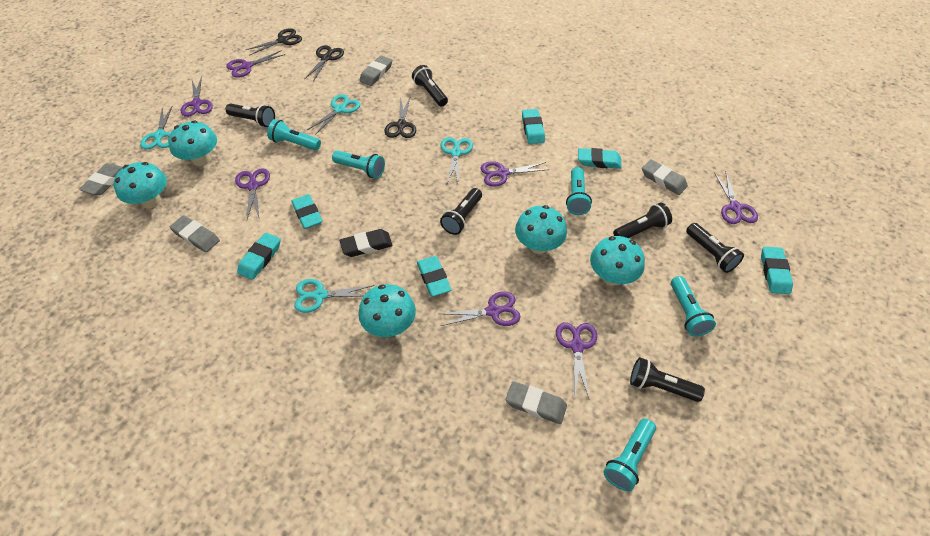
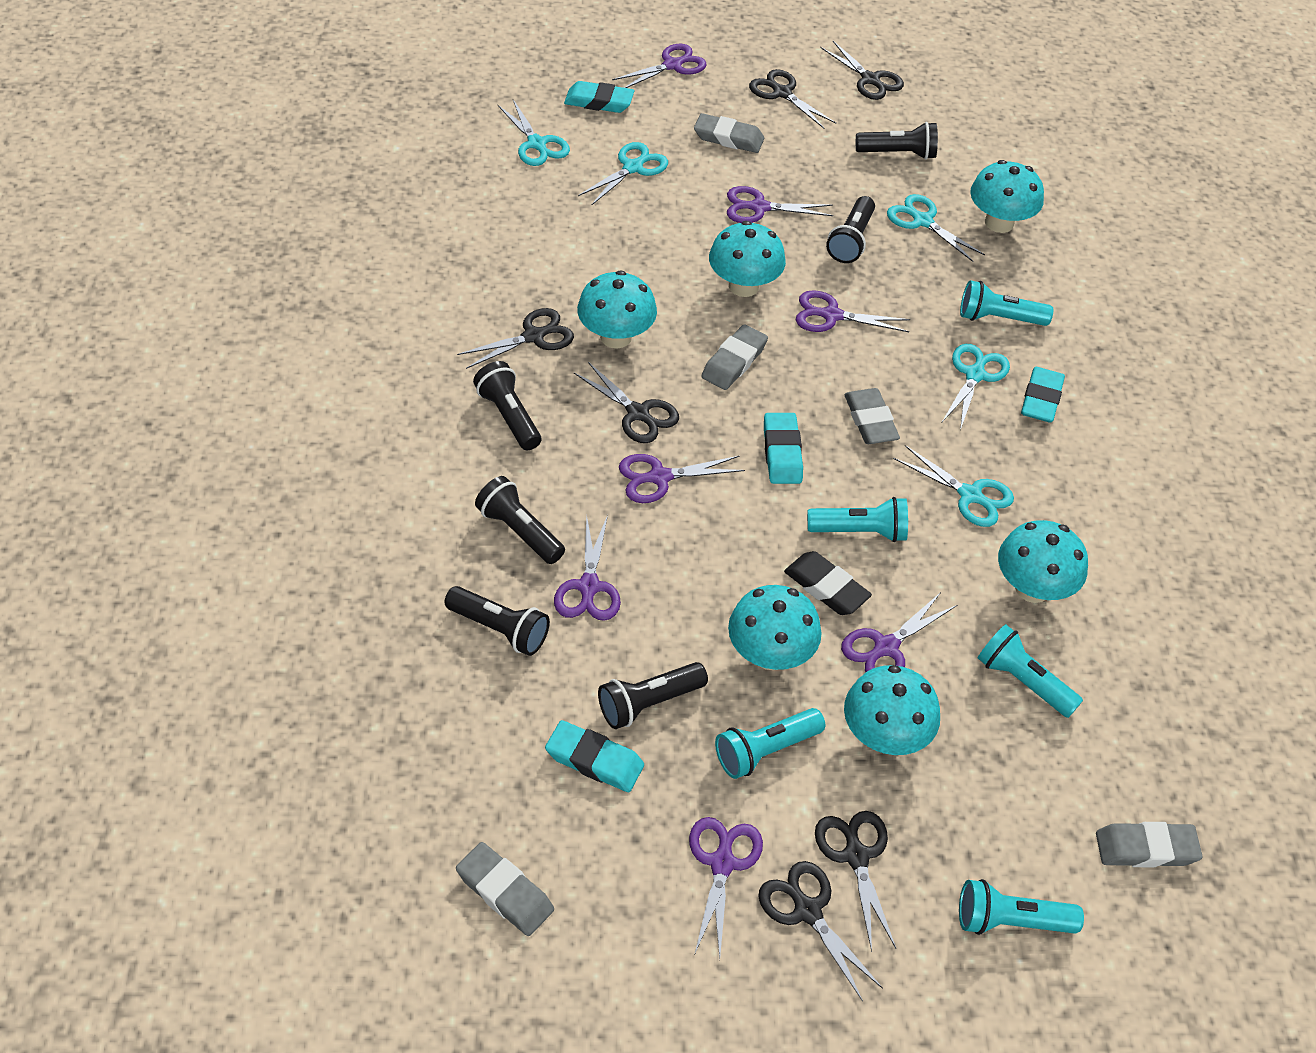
black scissors: 3 -> 6
turquoise eraser: 6 -> 4
turquoise mushroom: 5 -> 6
turquoise scissors: 4 -> 5

